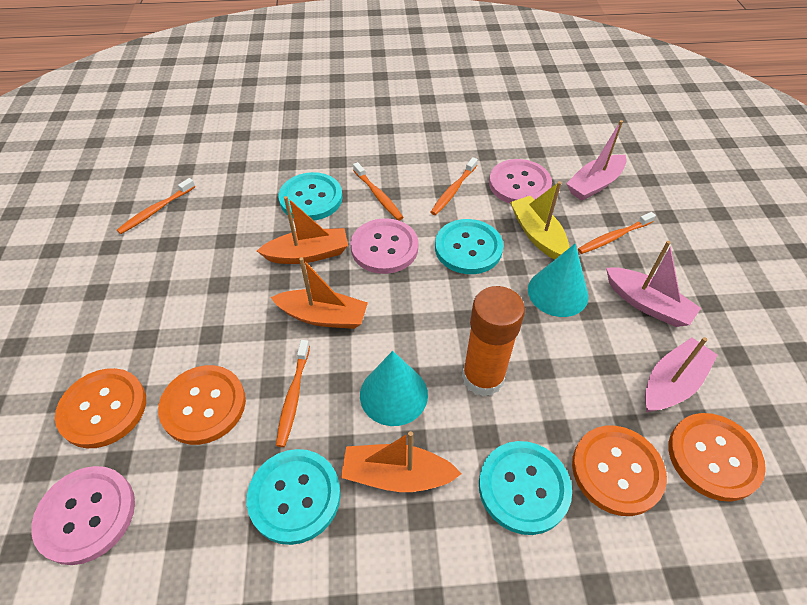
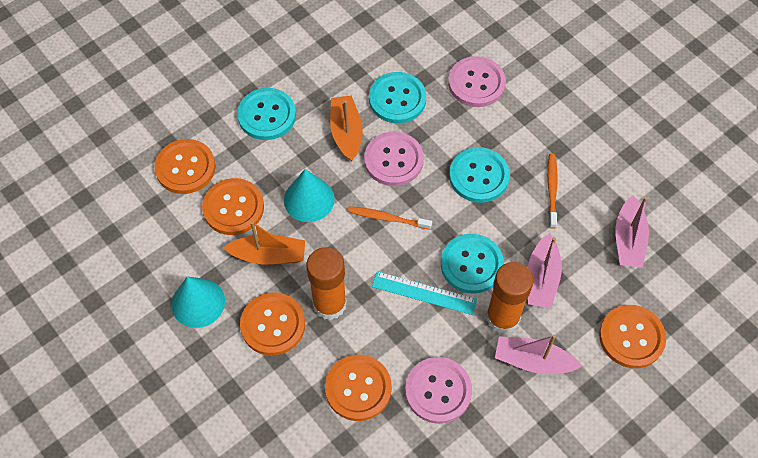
orange boat: 3 -> 2
orange button: 4 -> 5
orange glue stick: 1 -> 2
orange toothbrush: 5 -> 2
turquoise ruler: 0 -> 1
yellow boat: 1 -> 0

